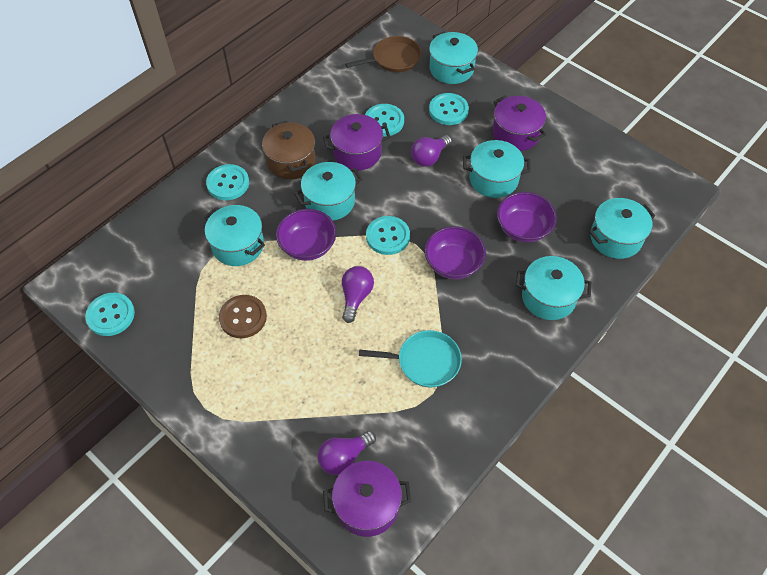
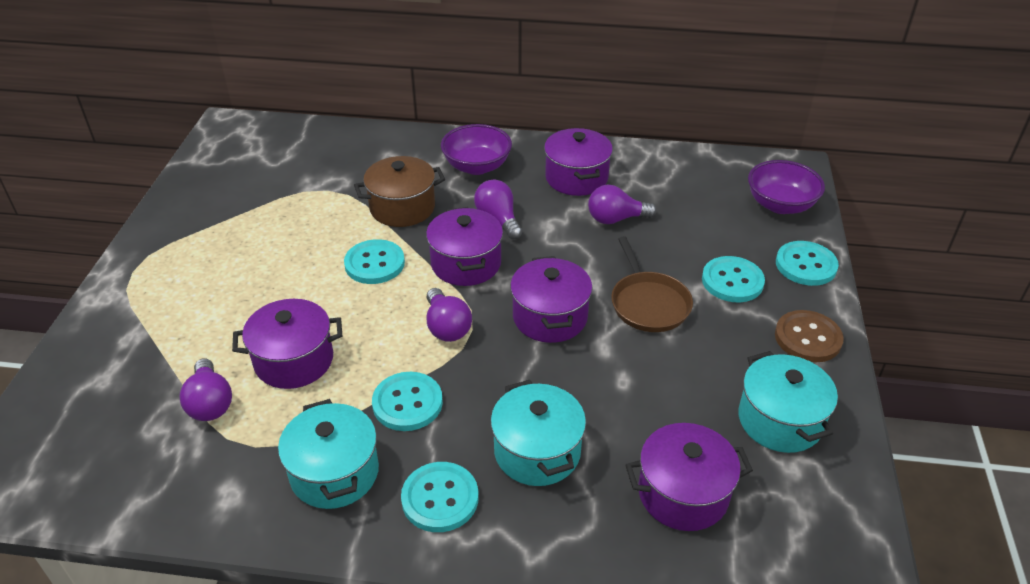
purple bowl: 3 -> 2
purple light bulb: 3 -> 4
purple pot: 3 -> 5
turquoise pan: 1 -> 0
turquoise pot: 6 -> 3

